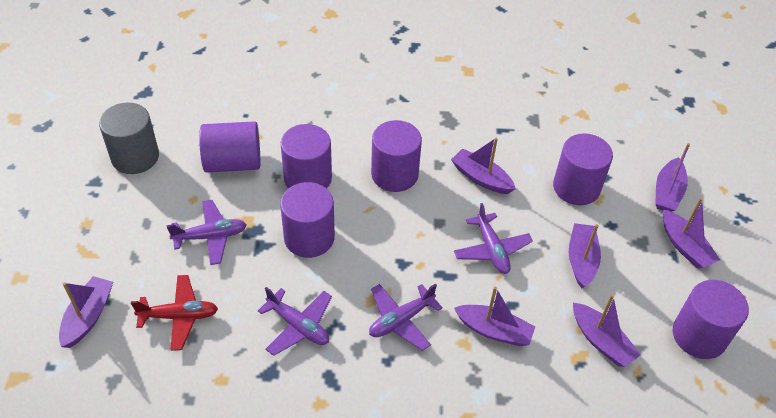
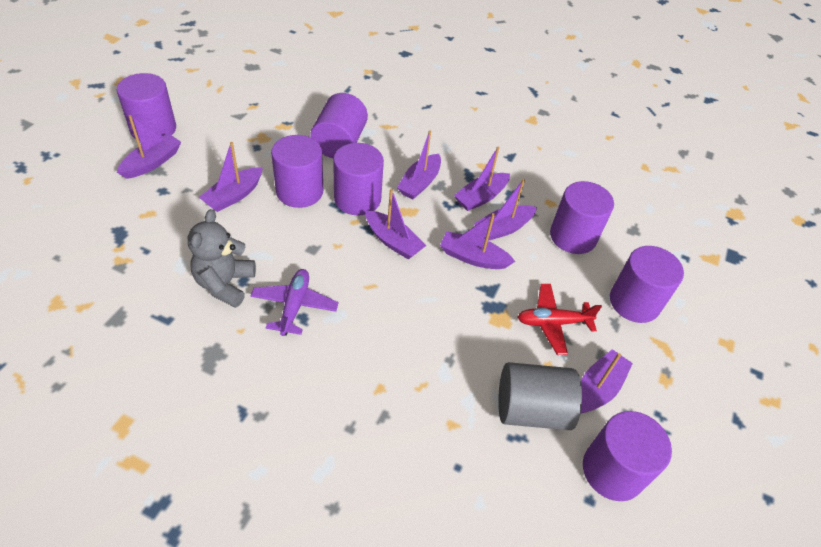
grey teddy bear: 0 -> 1
purple boat: 7 -> 8
purple cylinder: 6 -> 7
purple plane: 4 -> 1

